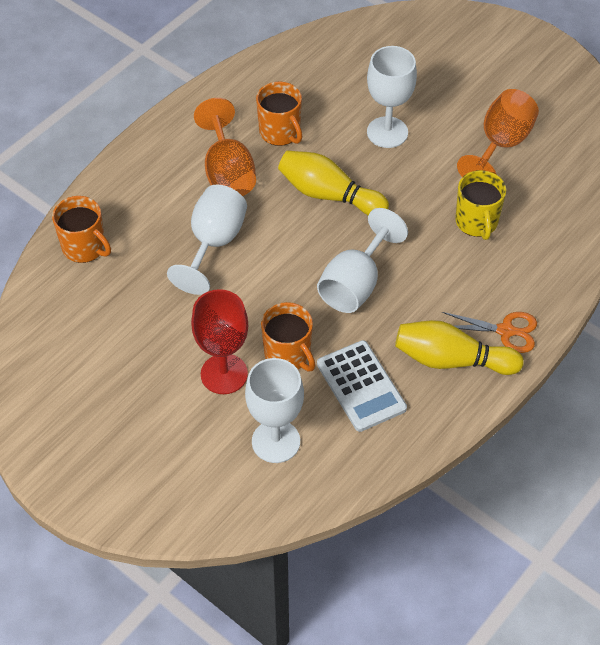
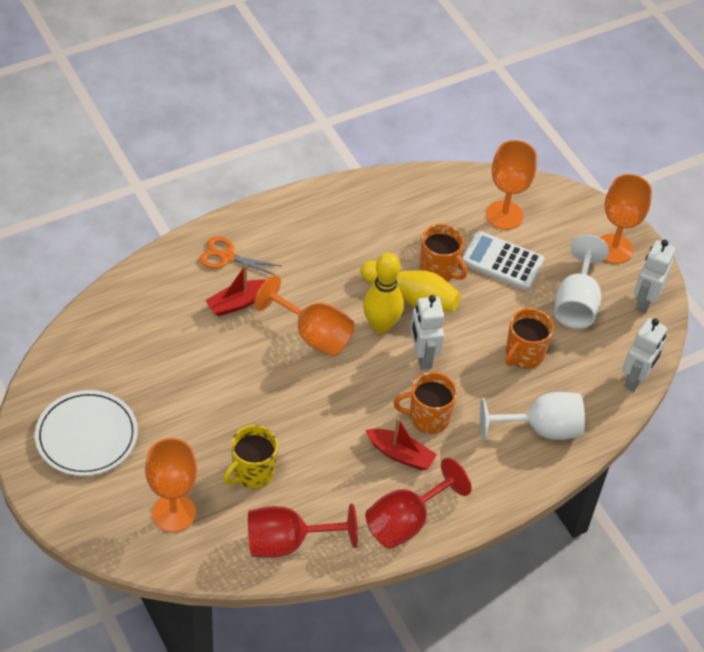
orange goblet: 2 -> 4
red boat: 0 -> 2
red goblet: 1 -> 2
white goblet: 4 -> 2
white plate: 0 -> 1
white robot: 0 -> 3

